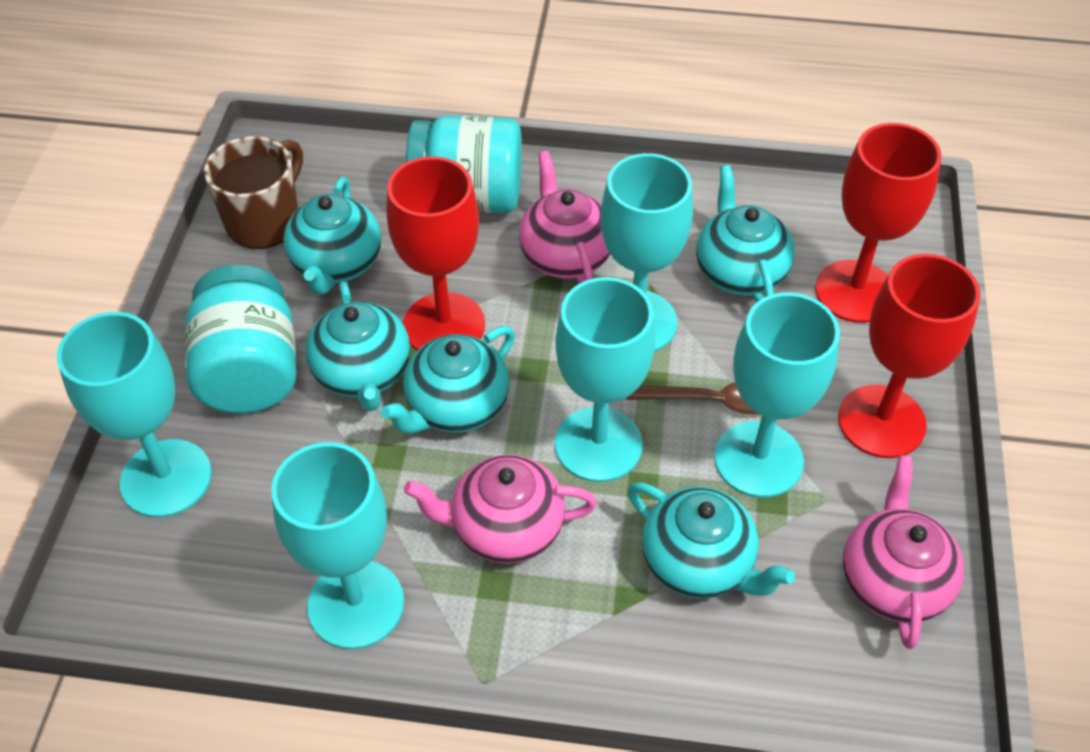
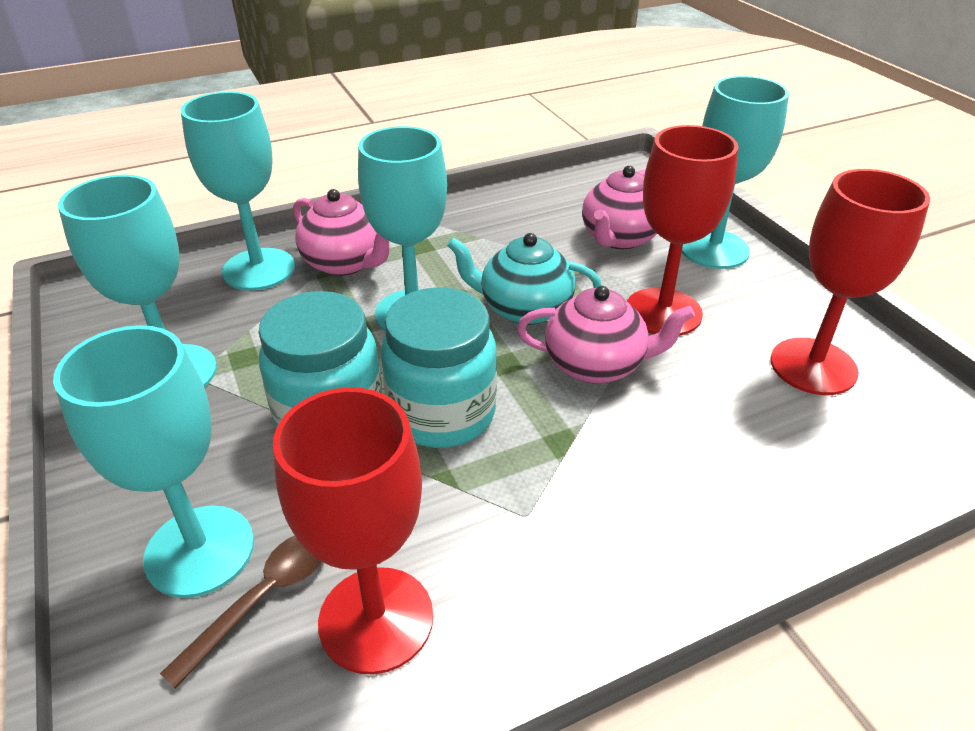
brown mug: 1 -> 0
turquoise teapot: 5 -> 1

